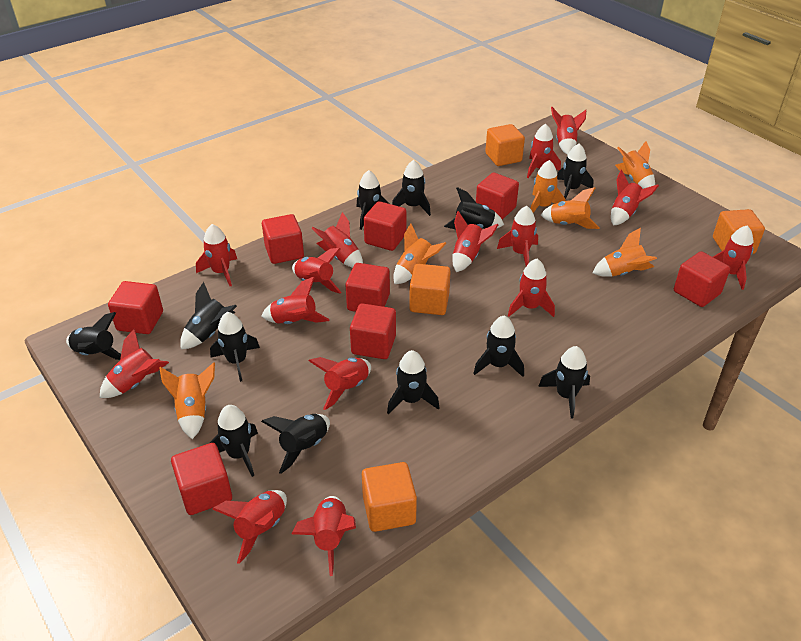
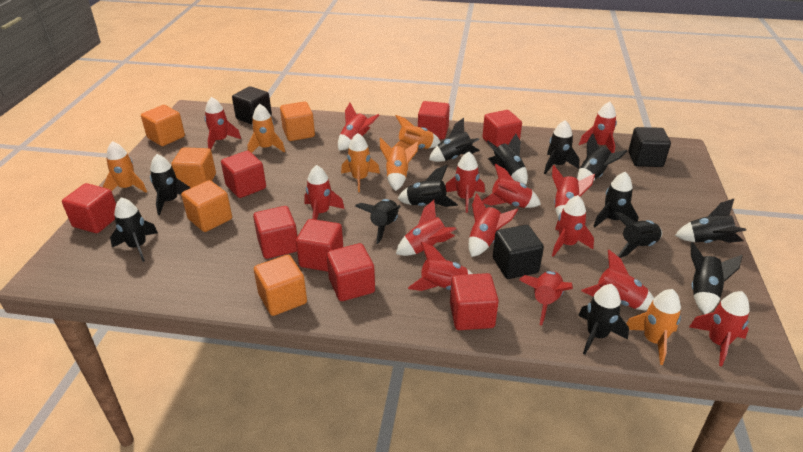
black cube: 0 -> 3
black rocket: 12 -> 13
orange cube: 4 -> 5
red rocket: 15 -> 14

